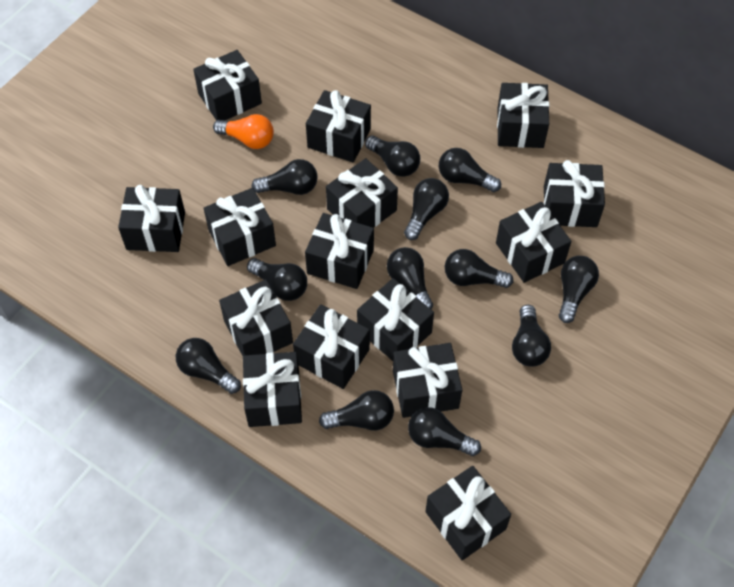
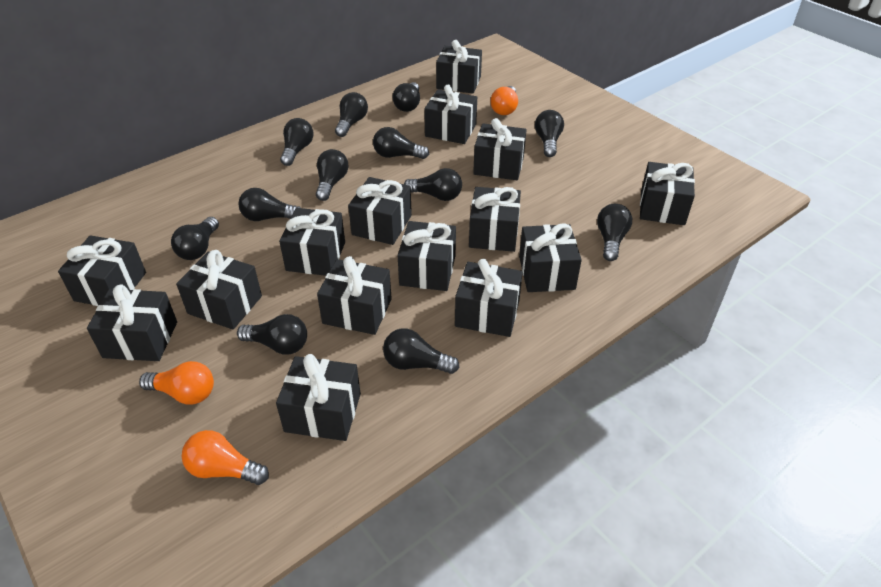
orange light bulb: 1 -> 3

